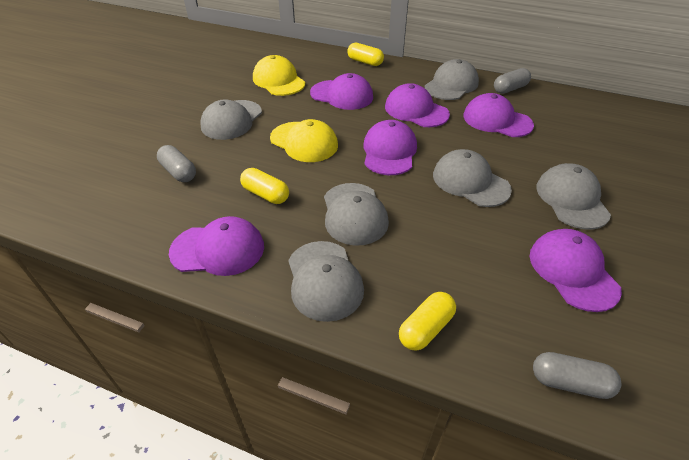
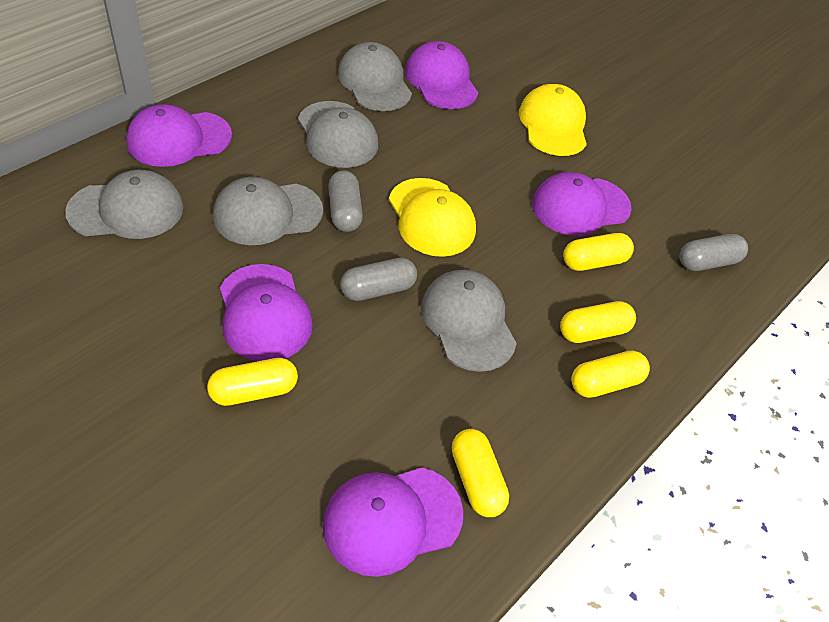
grey cap: 6 -> 5
purple cap: 6 -> 5
yellow capsule: 3 -> 5

